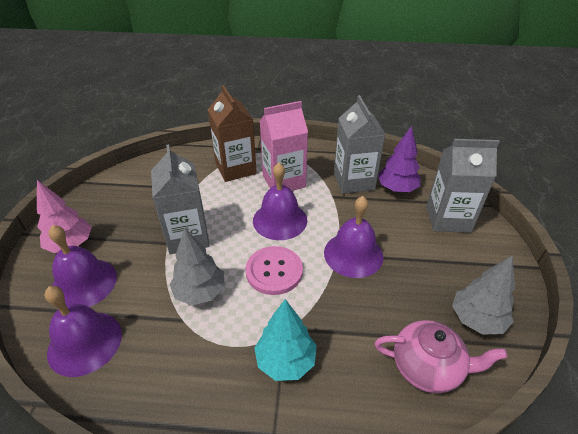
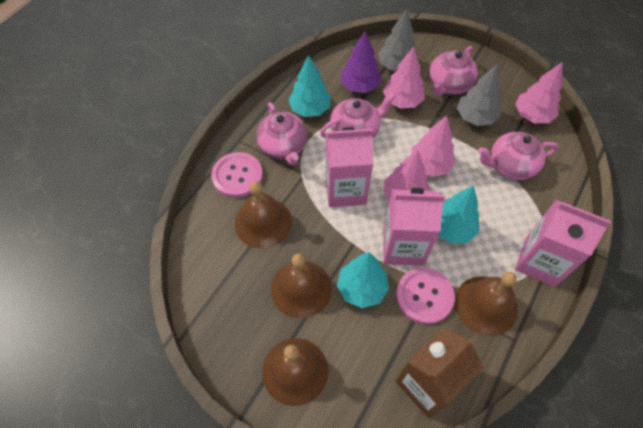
brown bell: 0 -> 4
grey carton: 3 -> 0
pink button: 1 -> 2
pink carton: 1 -> 3
pink teapot: 1 -> 4
pink tree: 1 -> 4
purple bell: 4 -> 0
turquoise tree: 1 -> 3

